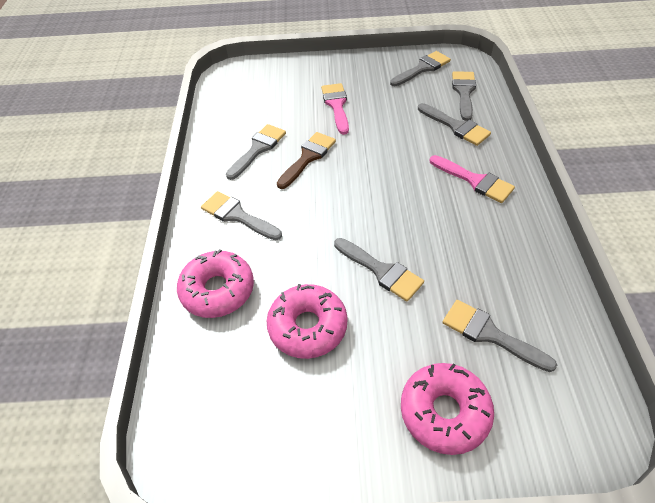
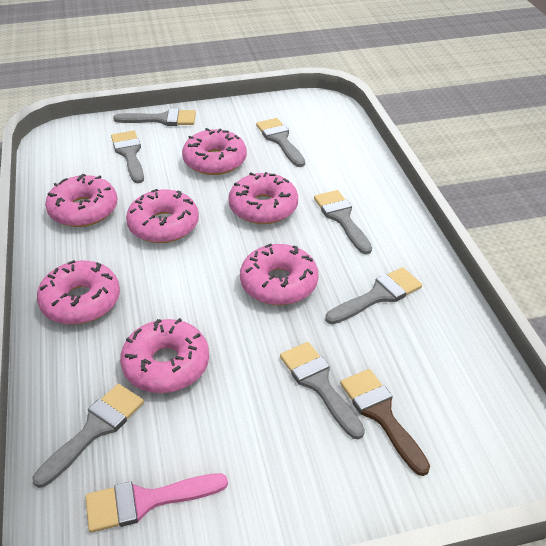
pink brush: 2 -> 1
pink donut: 3 -> 7

